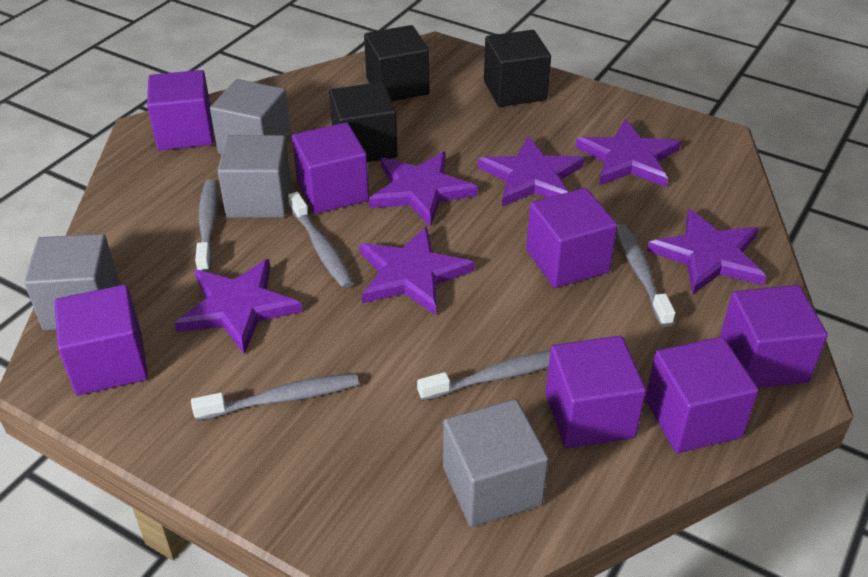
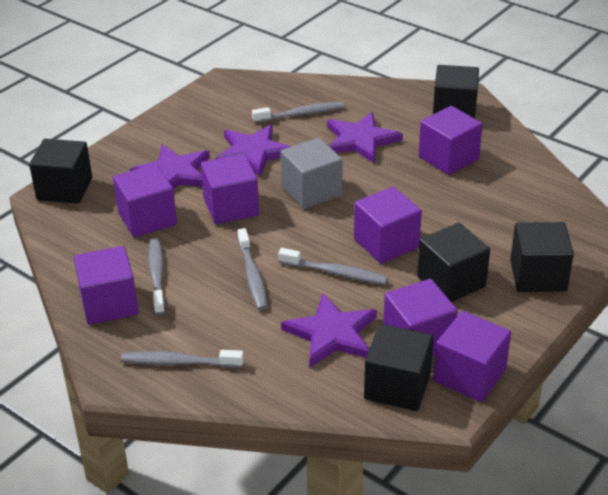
black cube: 3 -> 5
grey cube: 4 -> 1
purple star: 6 -> 4

